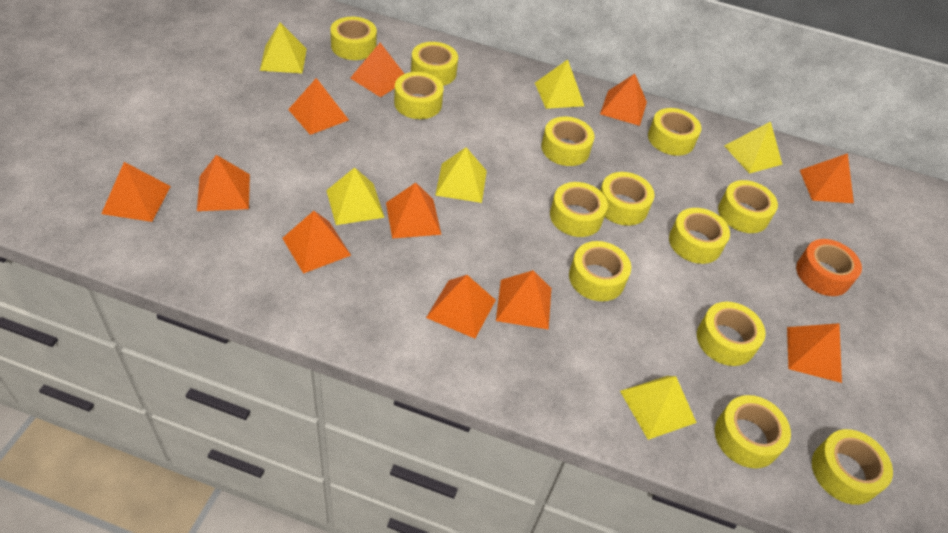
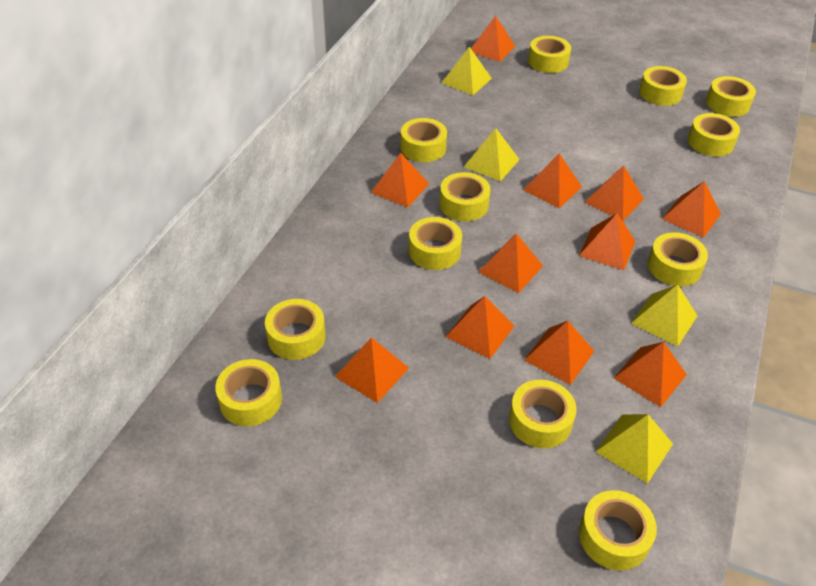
orange tape: 1 -> 0
yellow pyramid: 6 -> 4
yellow tape: 13 -> 12

